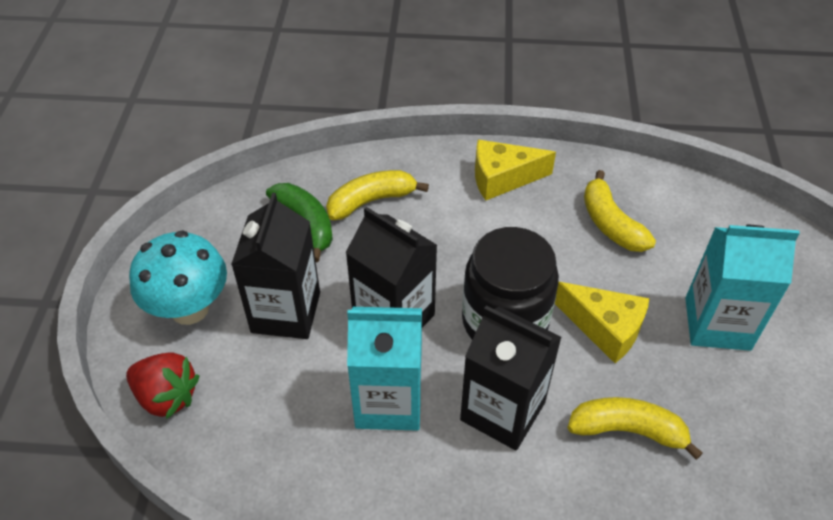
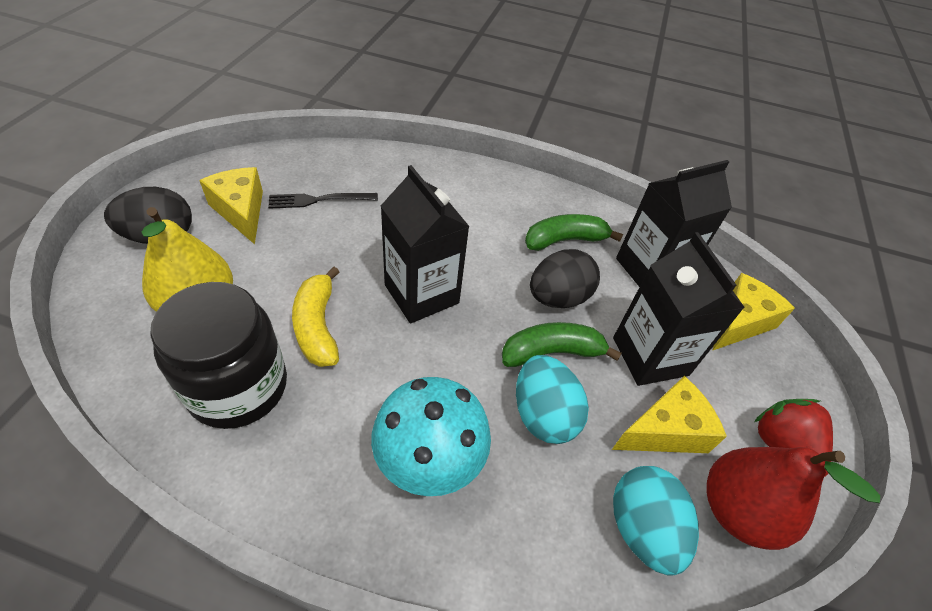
black egg: 0 -> 2
black fork: 0 -> 1
green banana: 1 -> 2
red pear: 0 -> 1
turquoise carton: 2 -> 0
turquoise egg: 0 -> 2
yellow banana: 3 -> 1
yellow cheese: 2 -> 3
yellow pear: 0 -> 1

